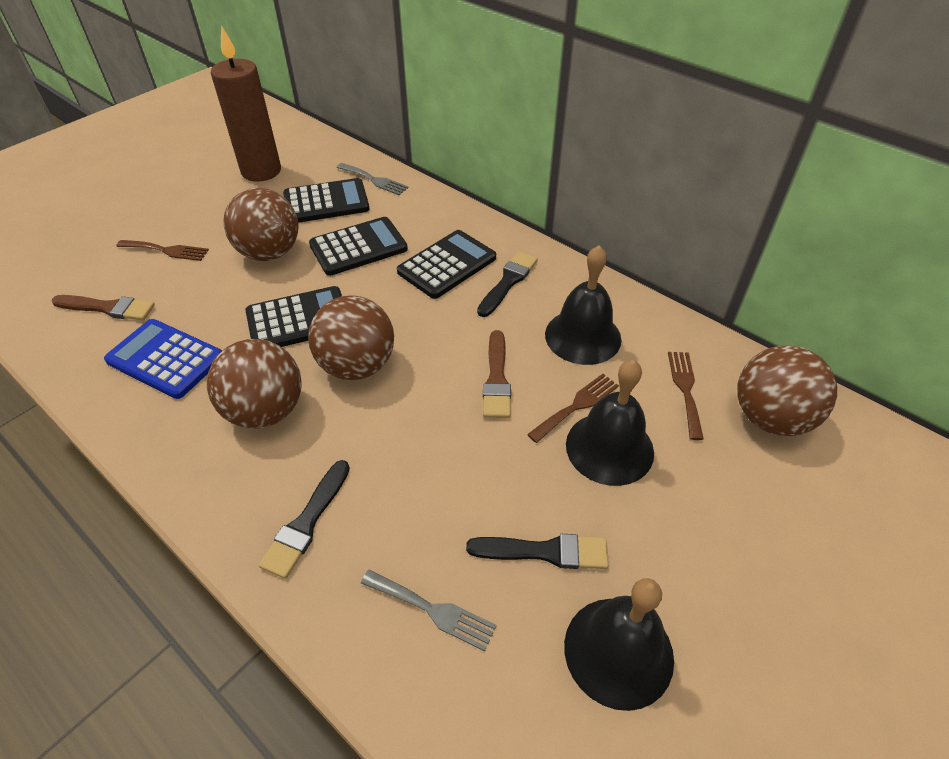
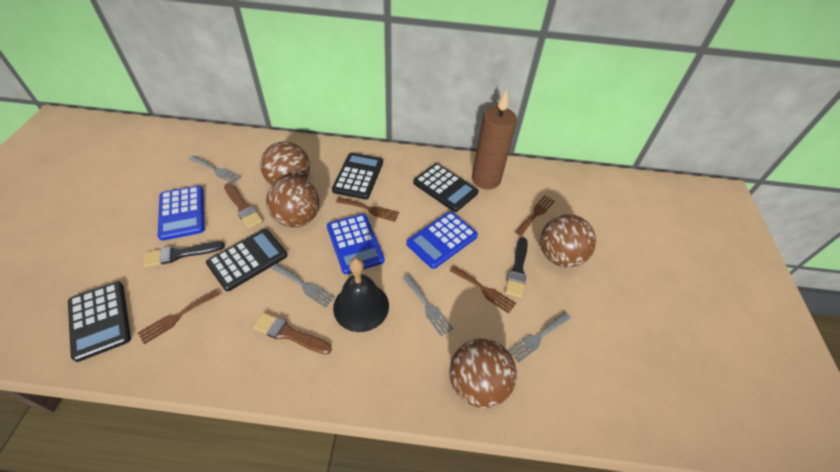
black bell: 3 -> 1
black brush: 3 -> 2
blue calculator: 1 -> 3
brown fork: 3 -> 4
grey fork: 2 -> 4

